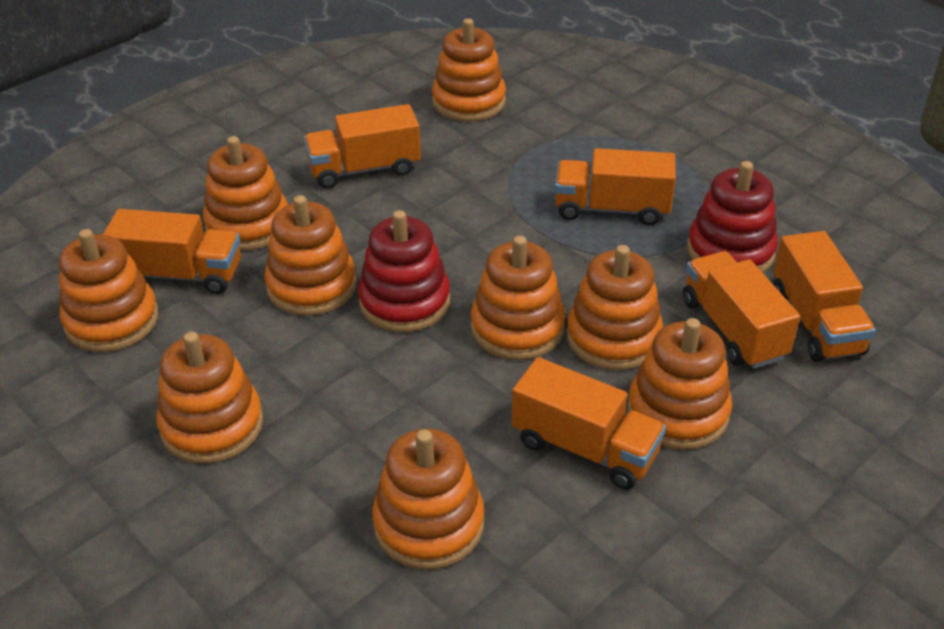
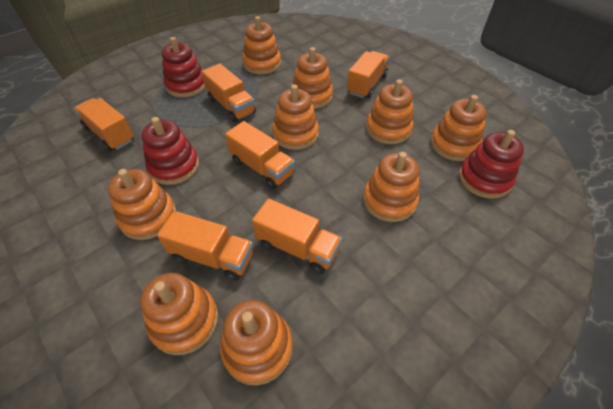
red stacking toy: 2 -> 3

